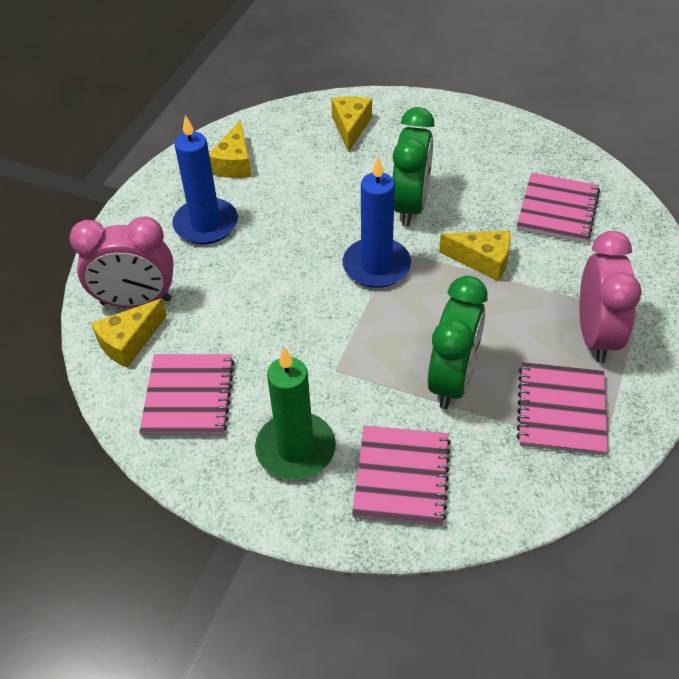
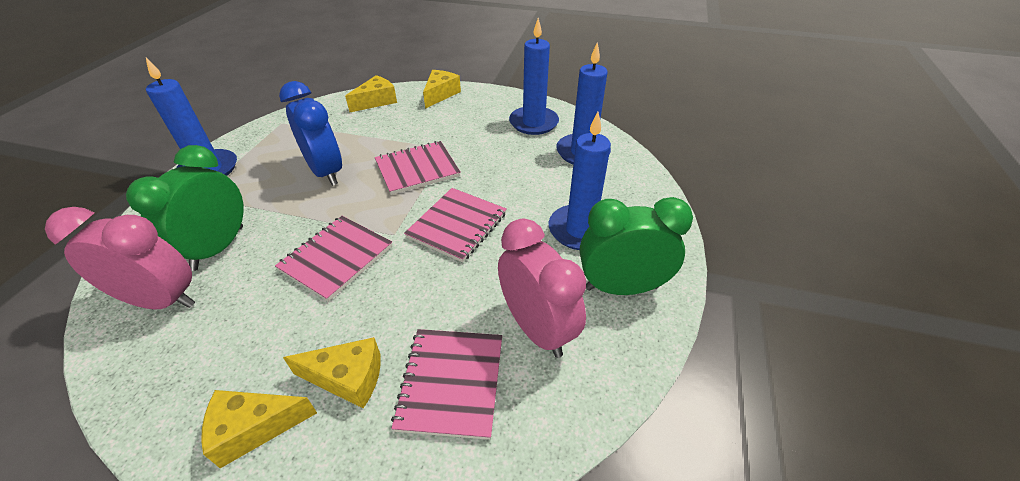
blue candle: 2 -> 4
blue clock: 0 -> 1
green candle: 1 -> 0

